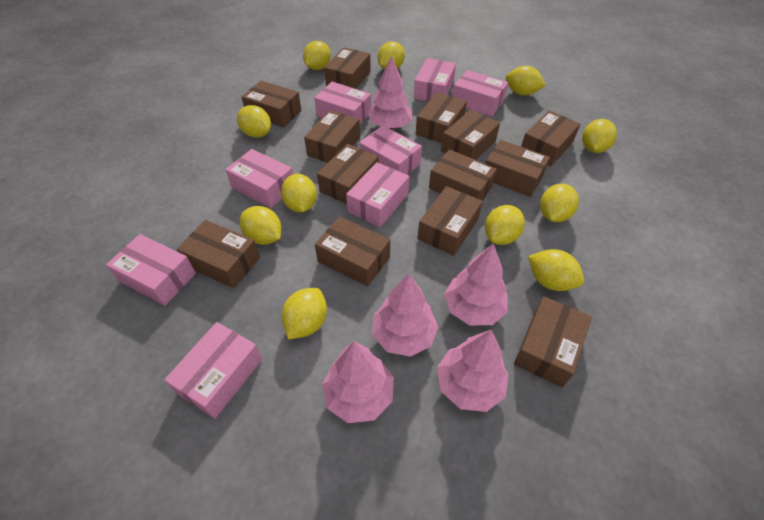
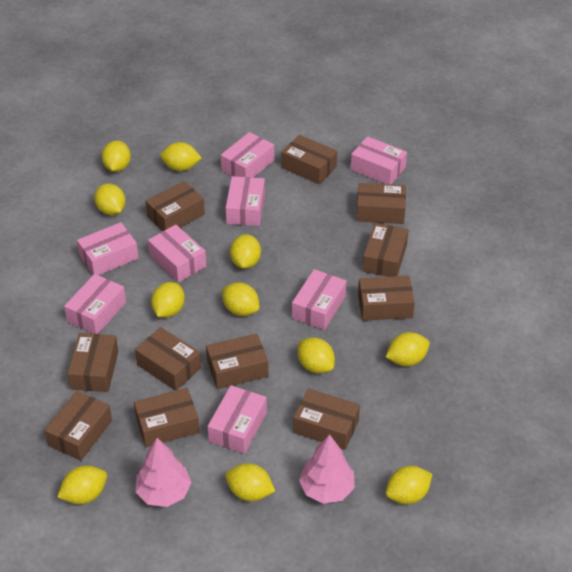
brown box: 13 -> 11
pink tree: 5 -> 2

